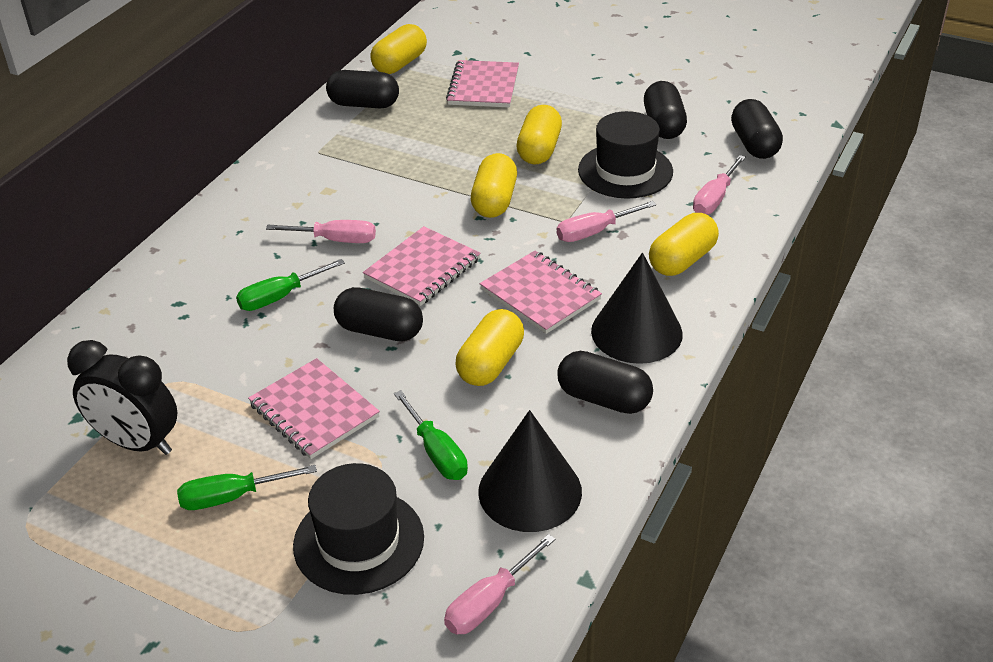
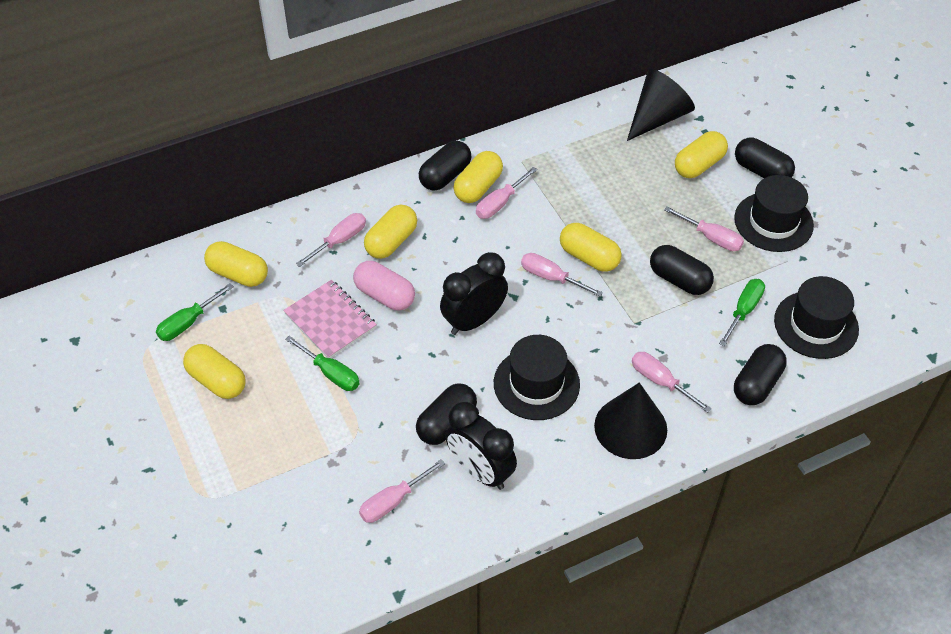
black clock: 1 -> 2
black hat: 2 -> 3
pink capsule: 0 -> 1
pink notebook: 4 -> 1
pink screwdriver: 4 -> 6
yellow capsule: 5 -> 6

